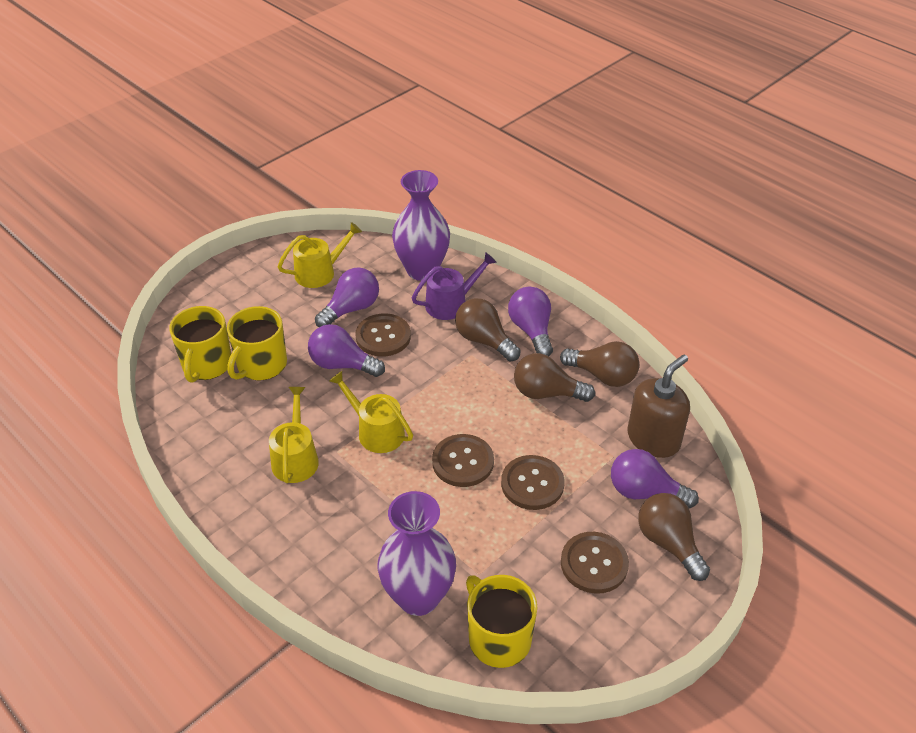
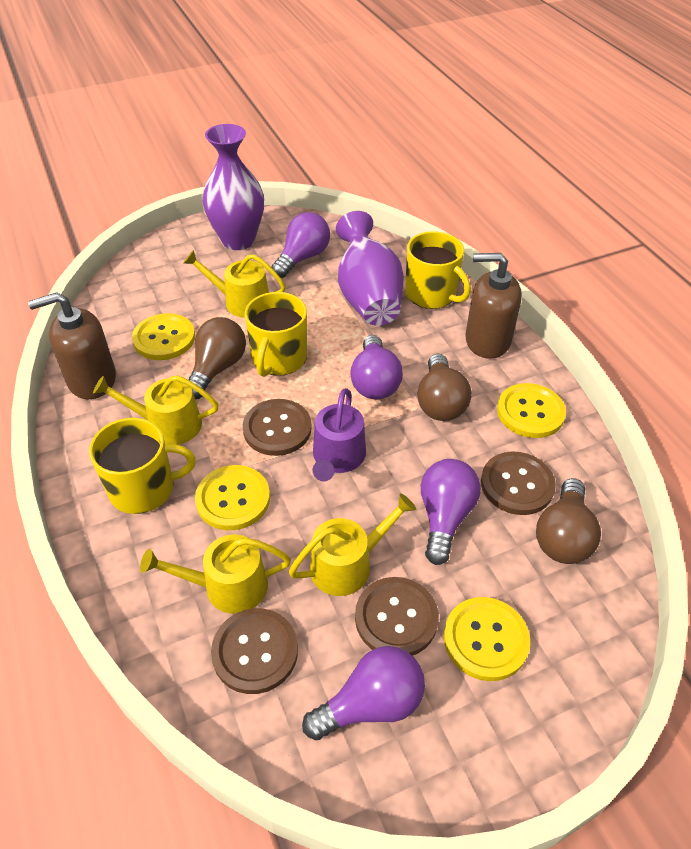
brown light bulb: 4 -> 3
brown soap dispenser: 1 -> 2
yellow button: 0 -> 4
yellow watering can: 3 -> 4

